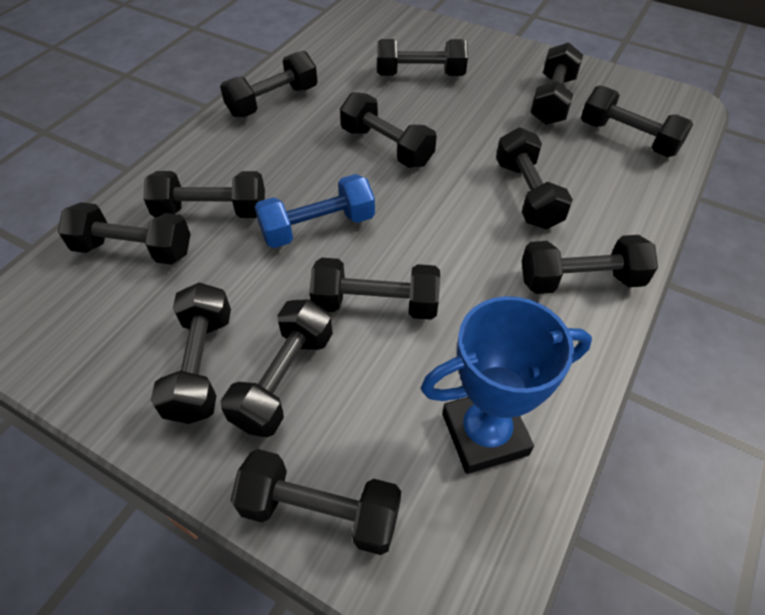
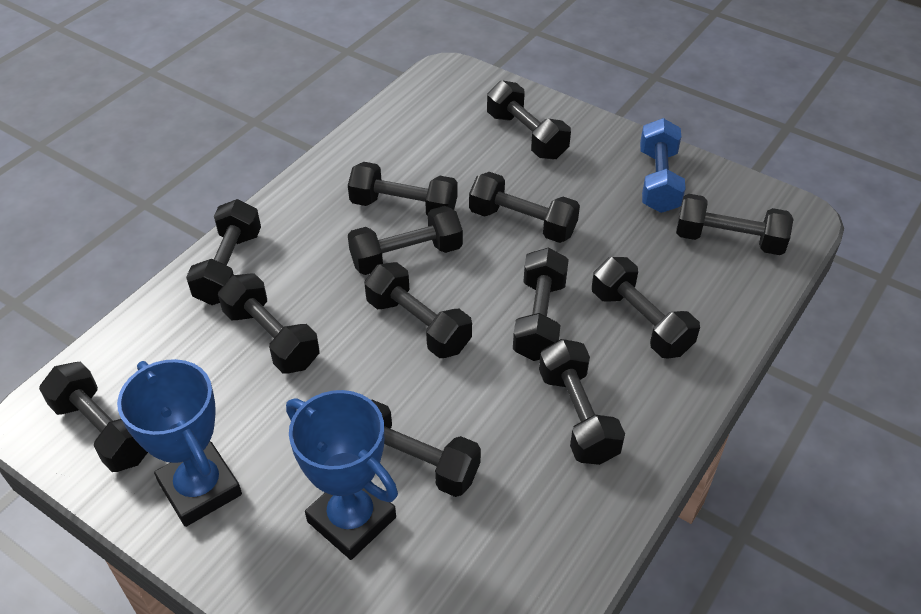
blue trophy: 1 -> 2

